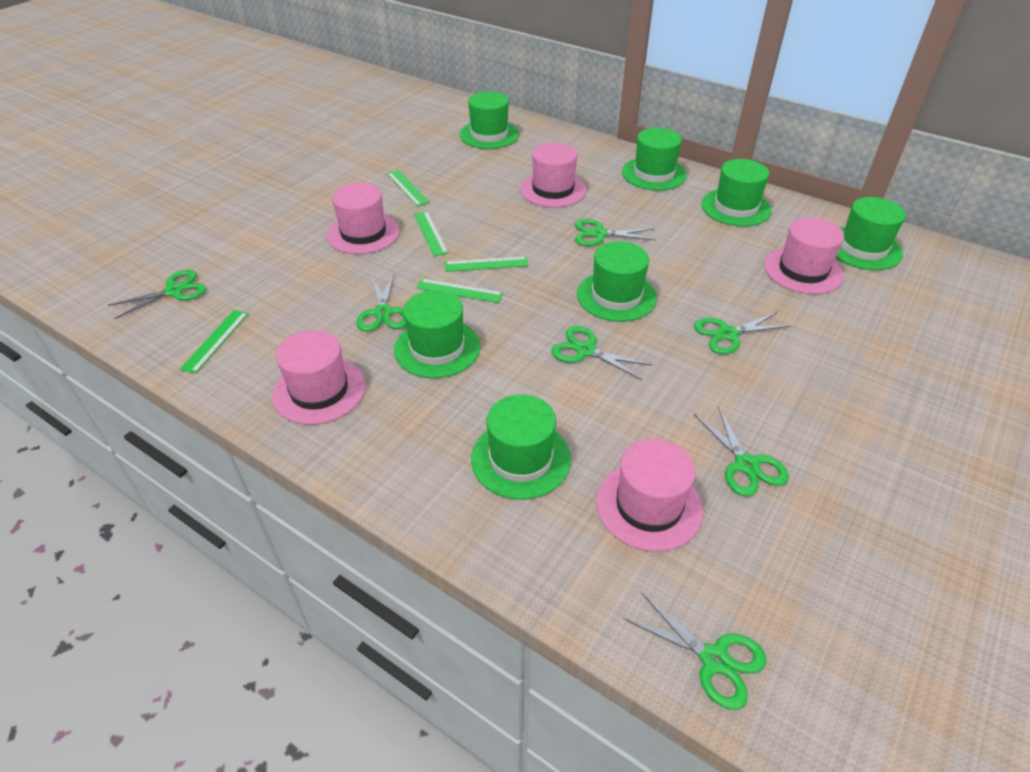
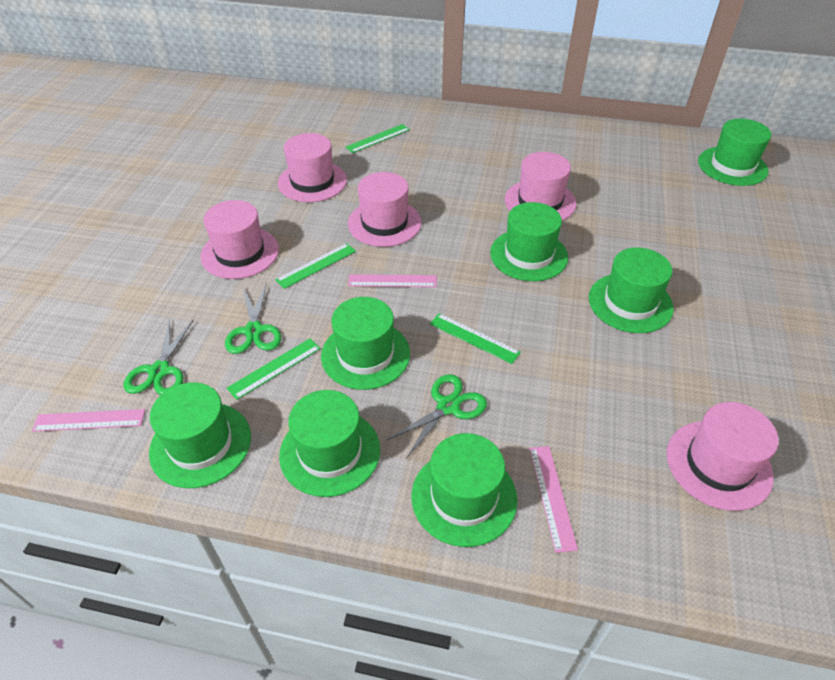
green ruler: 5 -> 4
green scissors: 7 -> 3
pink ruler: 0 -> 3

